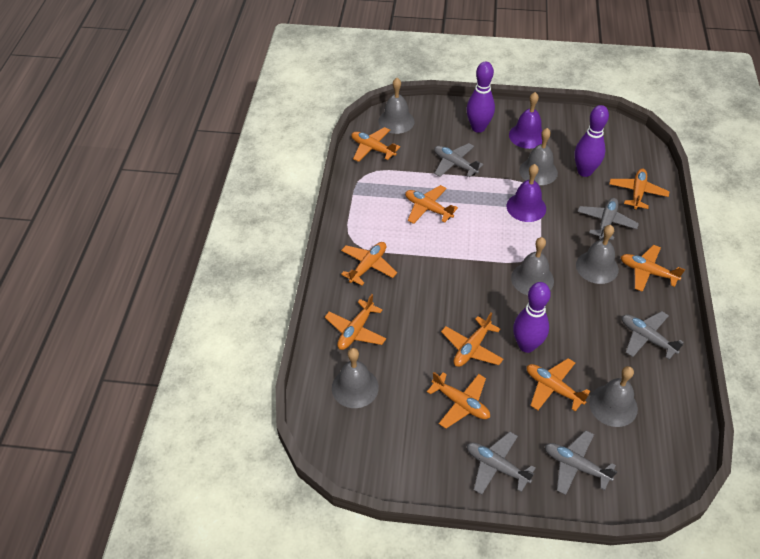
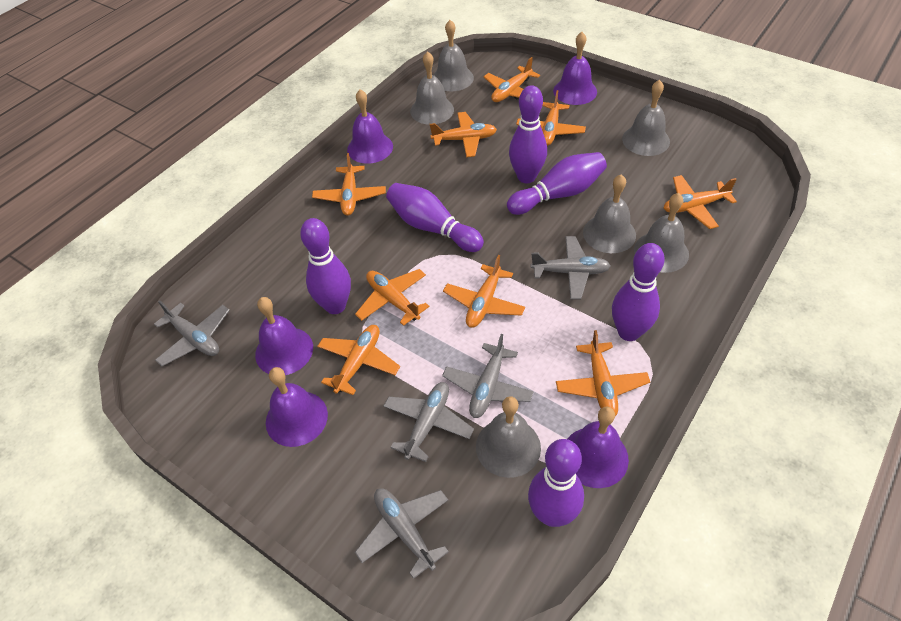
purple bell: 2 -> 5
purple bowling pin: 3 -> 6

